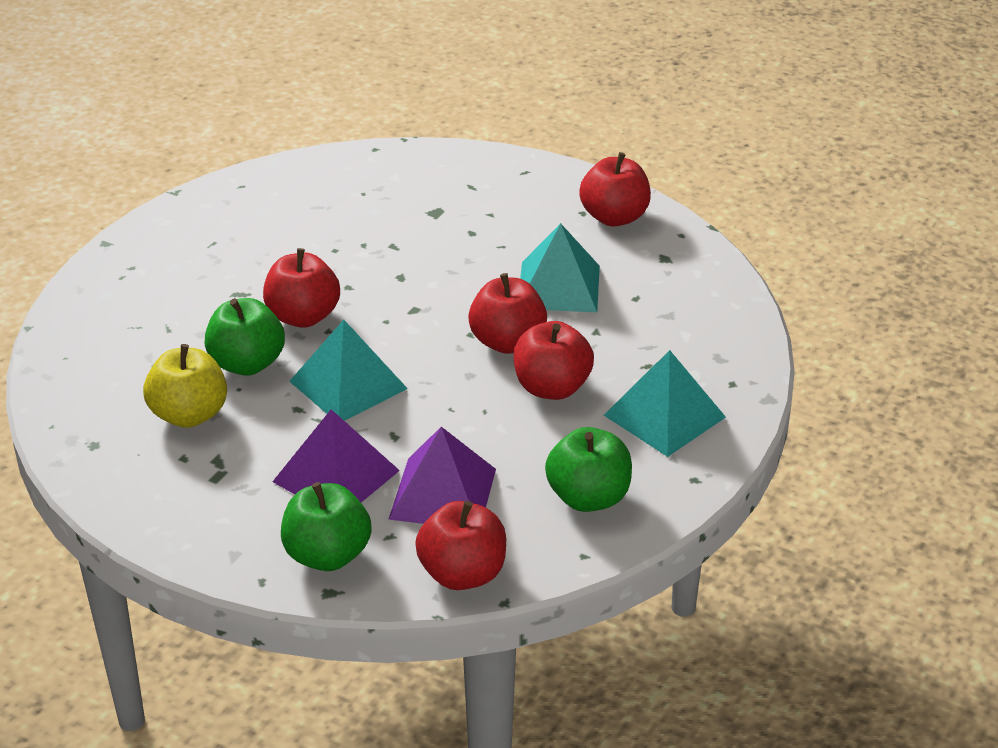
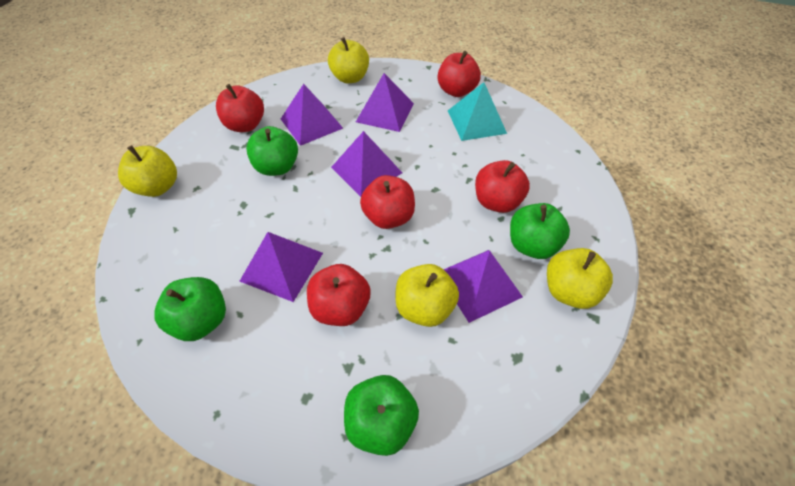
green apple: 3 -> 4
purple pyramid: 2 -> 5
turquoise pyramid: 3 -> 1
yellow apple: 1 -> 4

